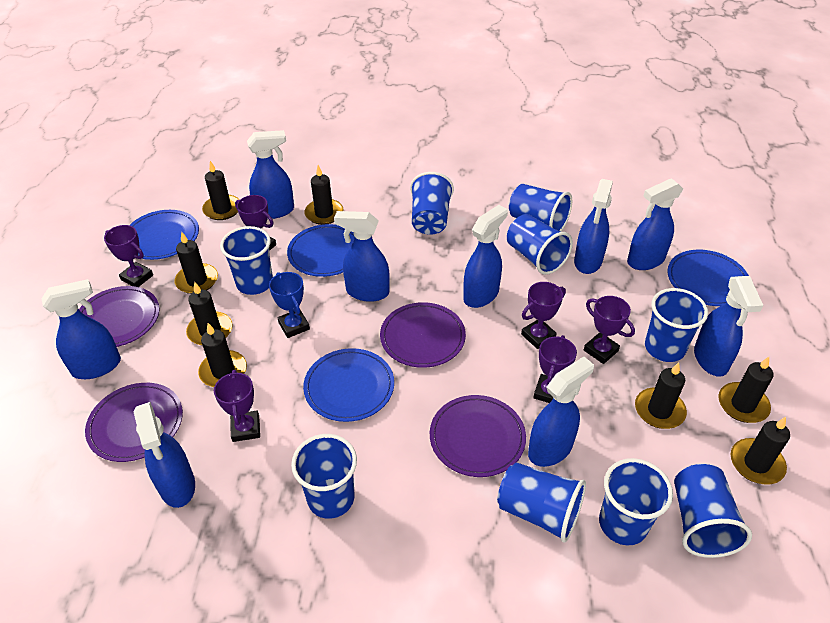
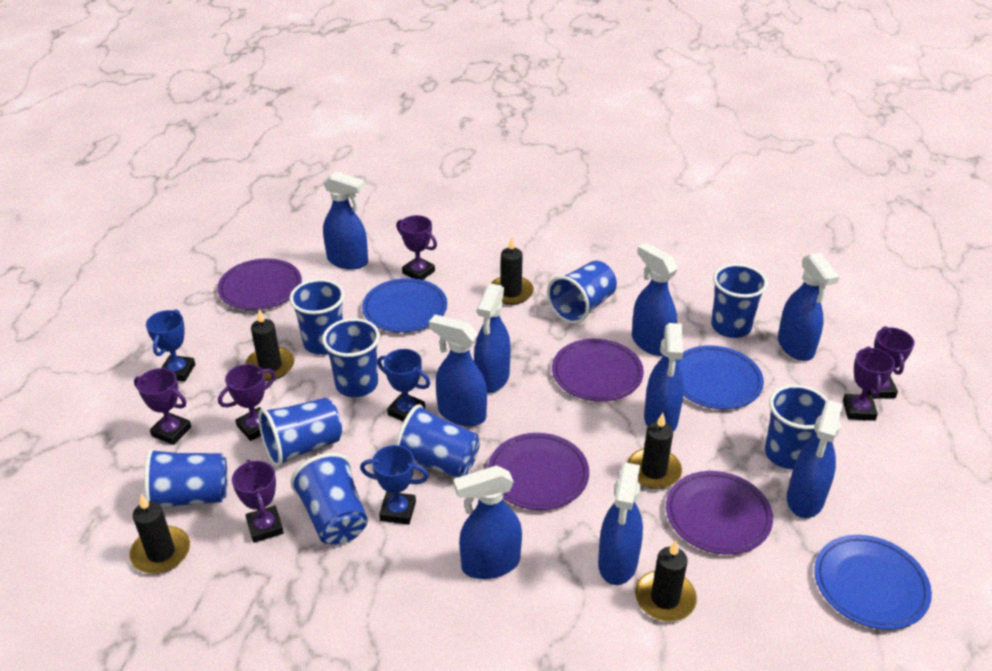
black candle: 8 -> 5
blue plate: 4 -> 3
blue trophy: 1 -> 3

